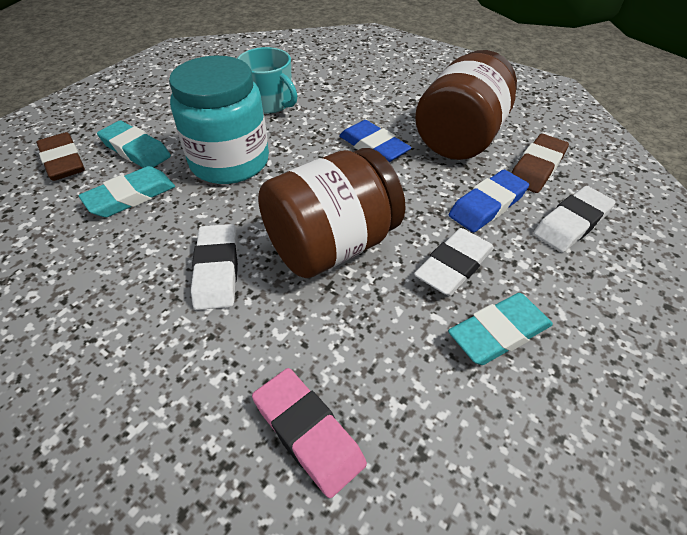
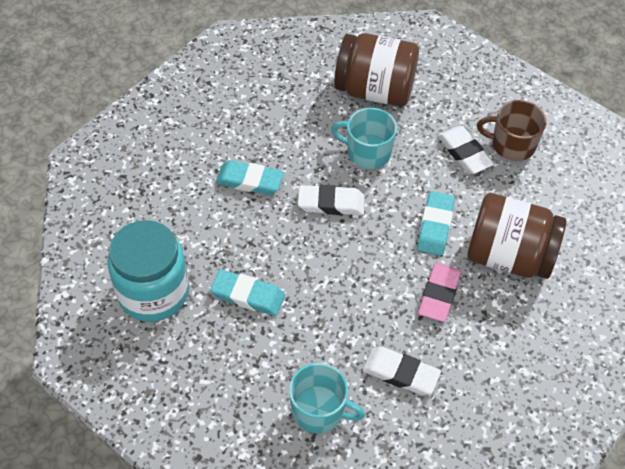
blue eraser: 2 -> 0
brown eraser: 2 -> 0
brown mug: 0 -> 1
turquoise mug: 1 -> 2

